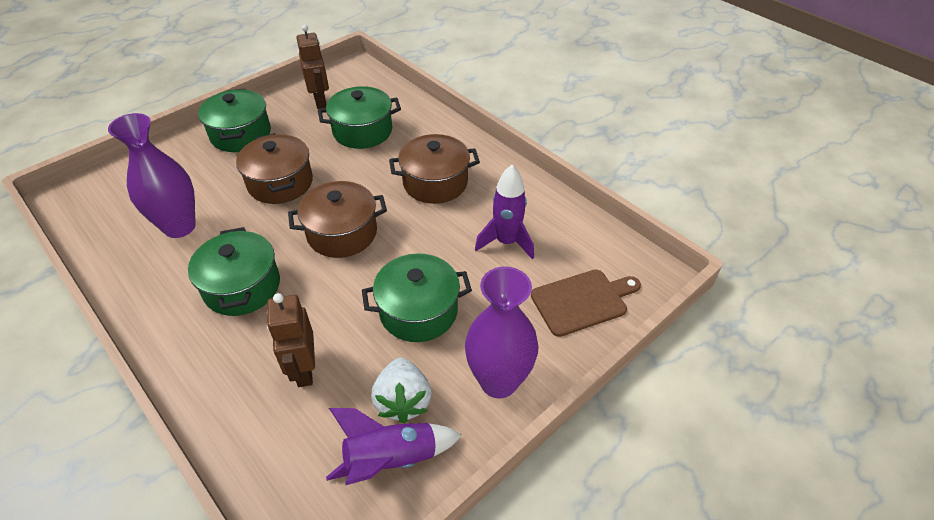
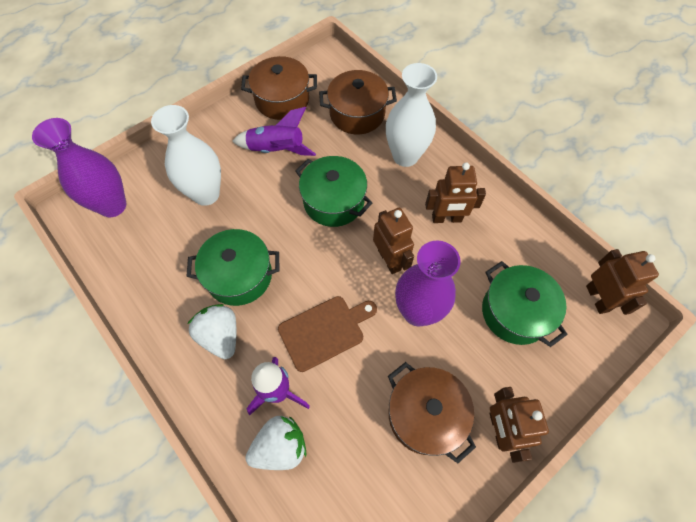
brown robot: 2 -> 4
green pot: 4 -> 3
white strawberry: 1 -> 2
white vase: 0 -> 2

